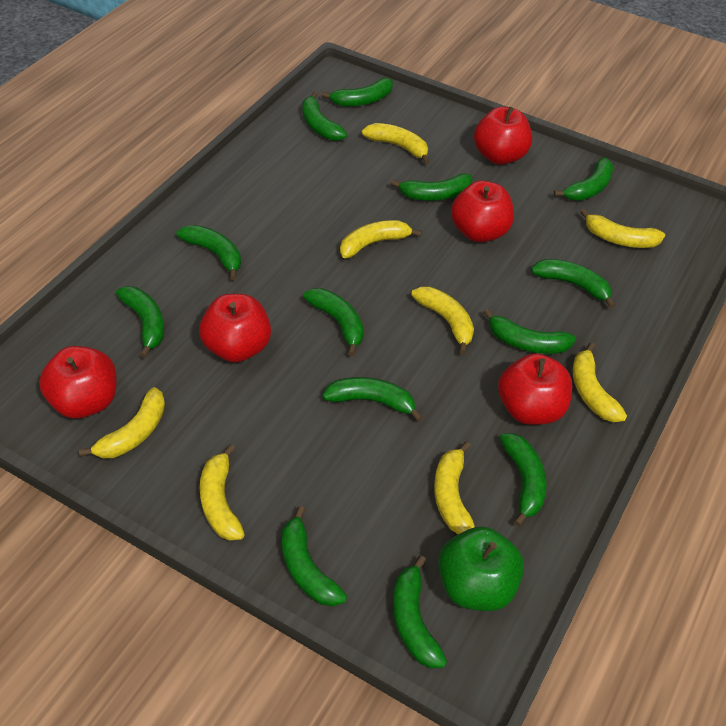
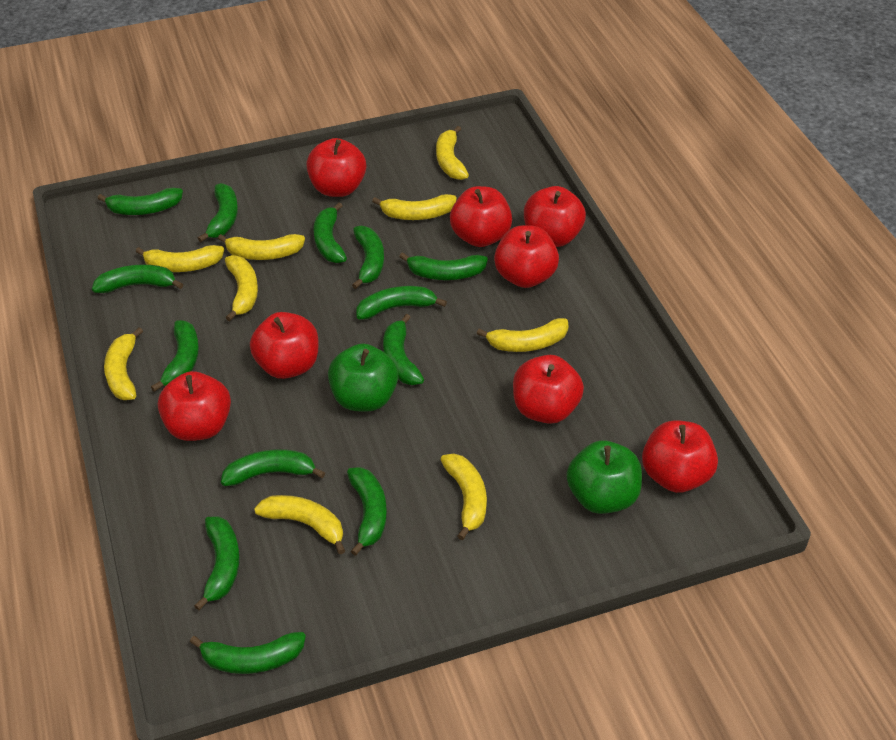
green apple: 1 -> 2
red apple: 5 -> 8
yellow banana: 8 -> 9

